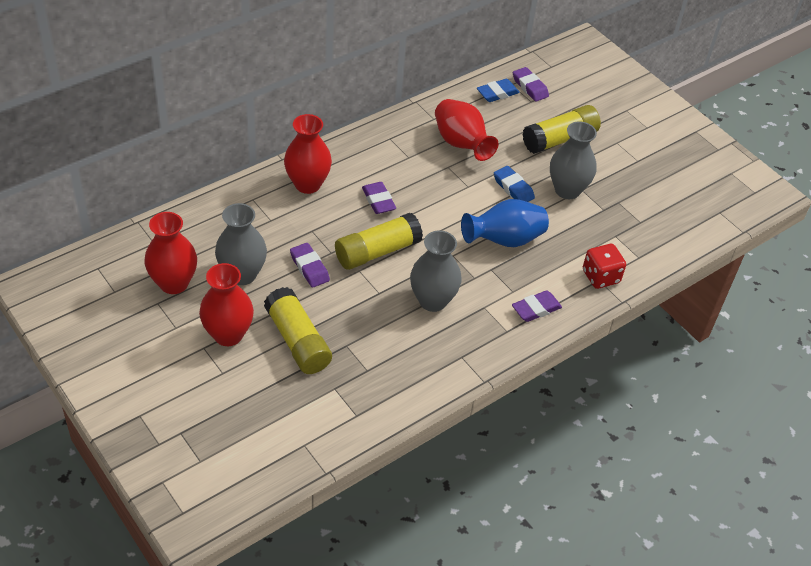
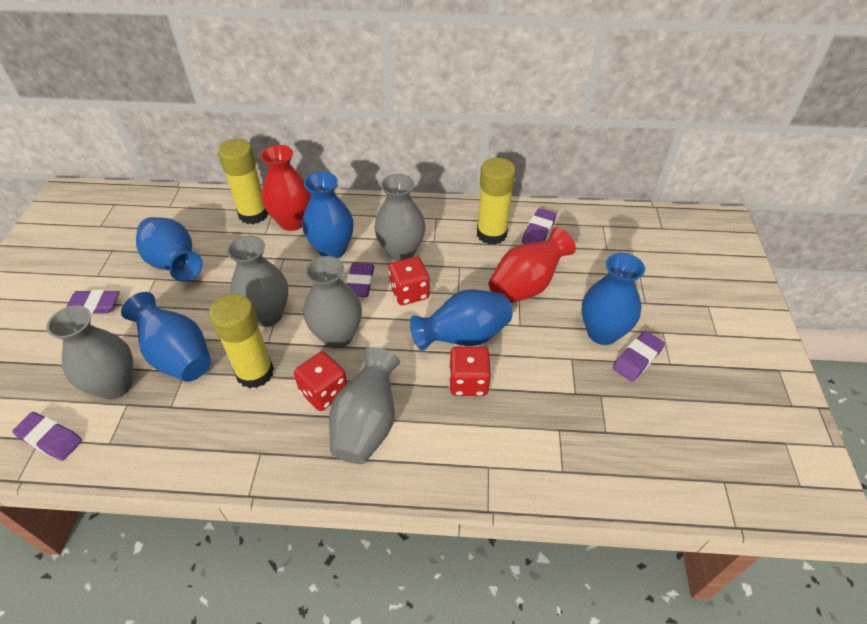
blue eraser: 2 -> 0
blue vase: 1 -> 5
grey vase: 3 -> 5
purple eraser: 4 -> 5
red dice: 1 -> 3
red vase: 4 -> 2

